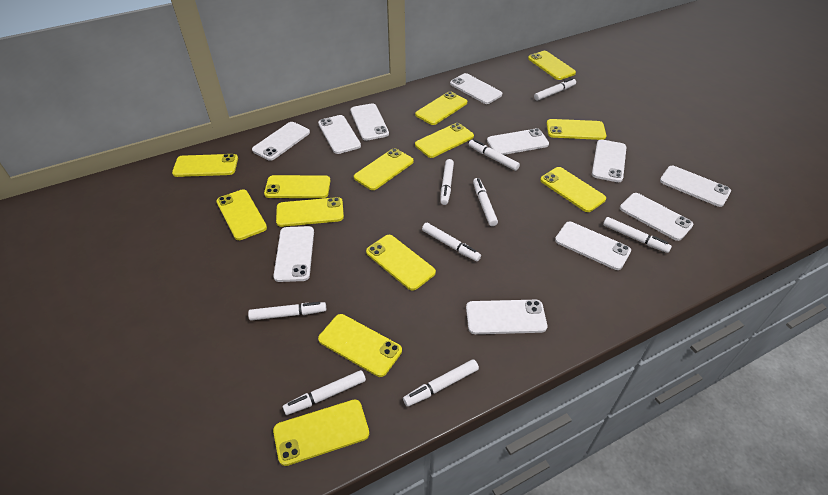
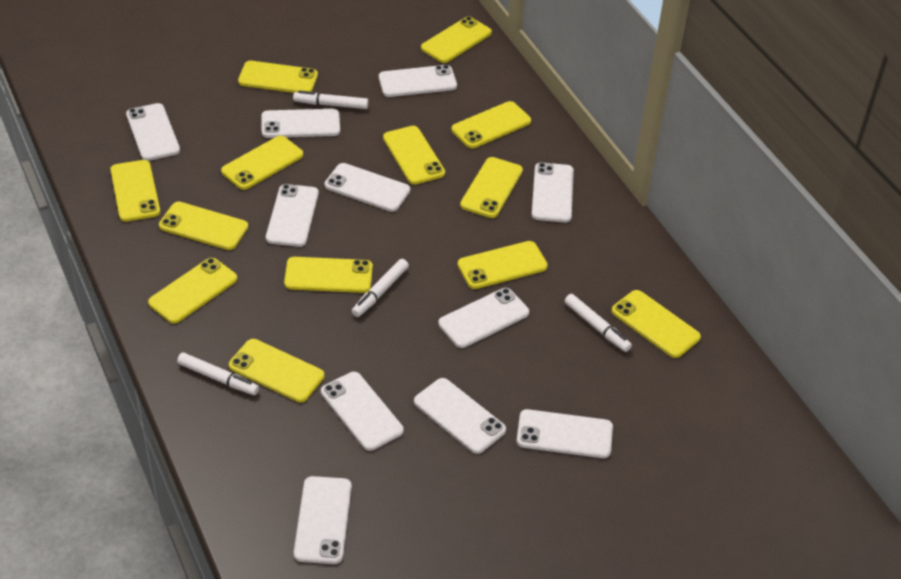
white marker: 9 -> 4

